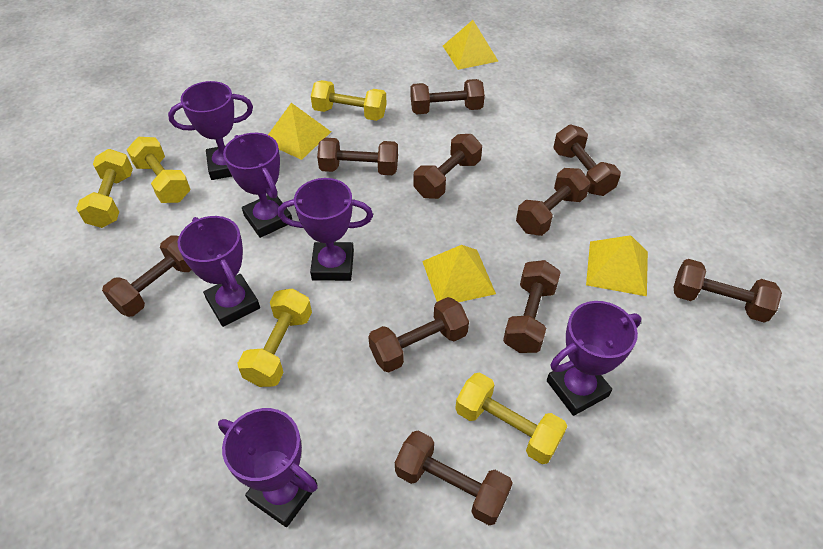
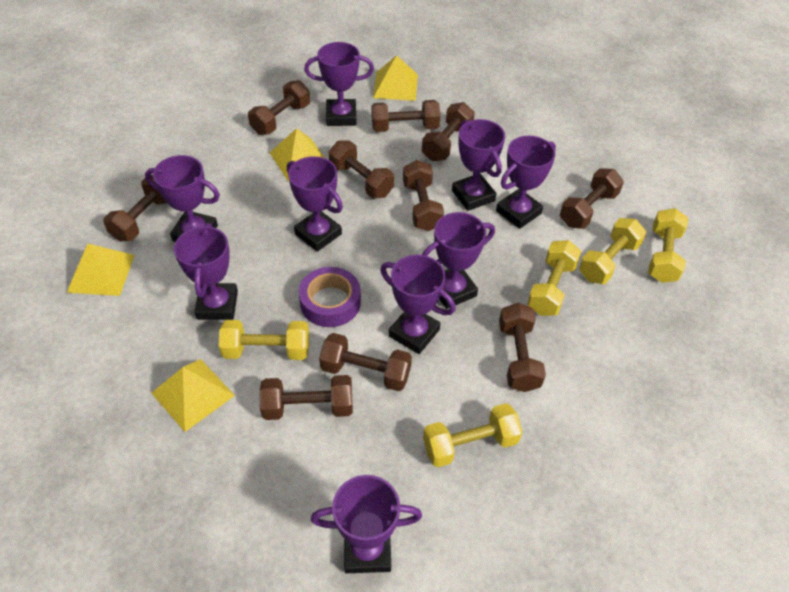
purple tape: 0 -> 1
purple trophy: 6 -> 9

